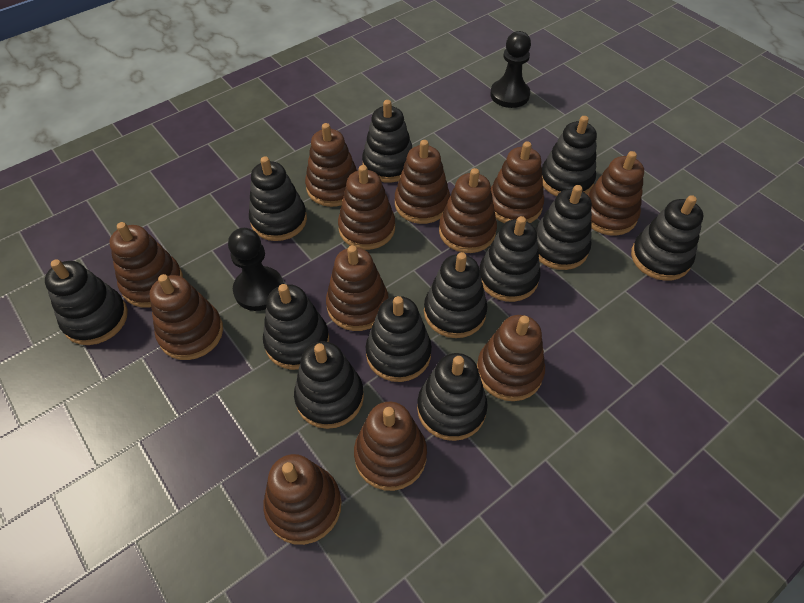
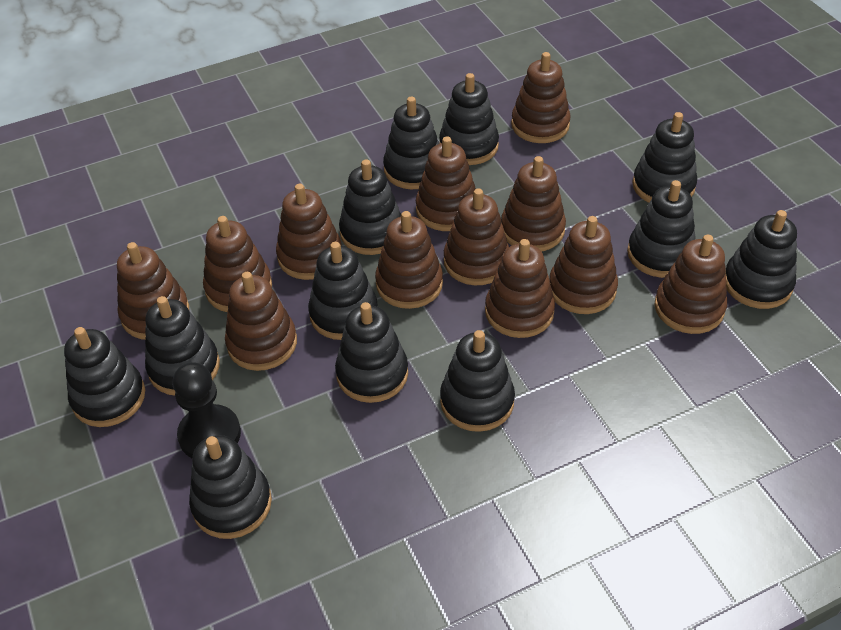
black pawn: 2 -> 1

